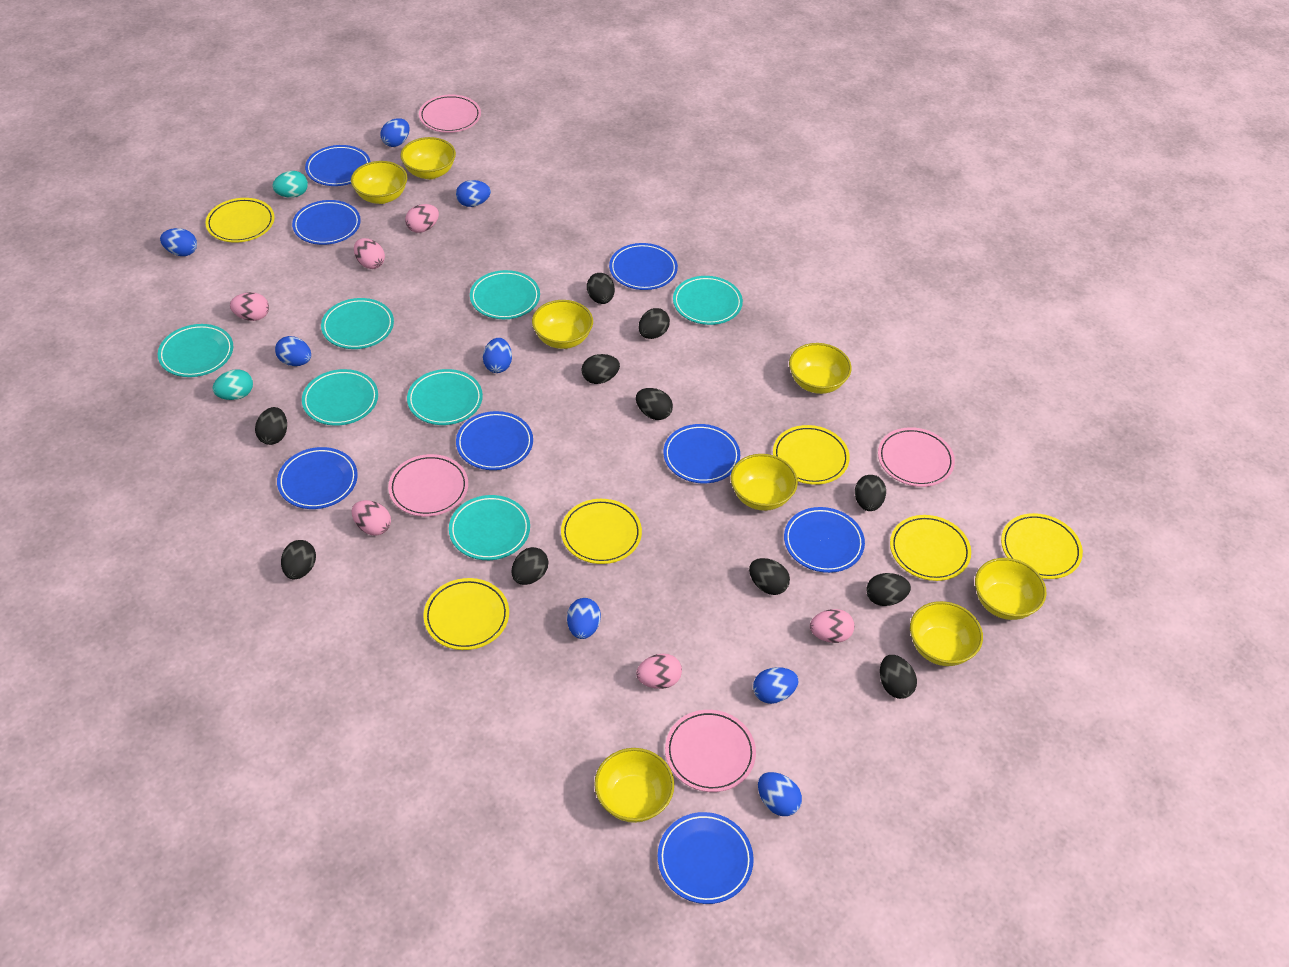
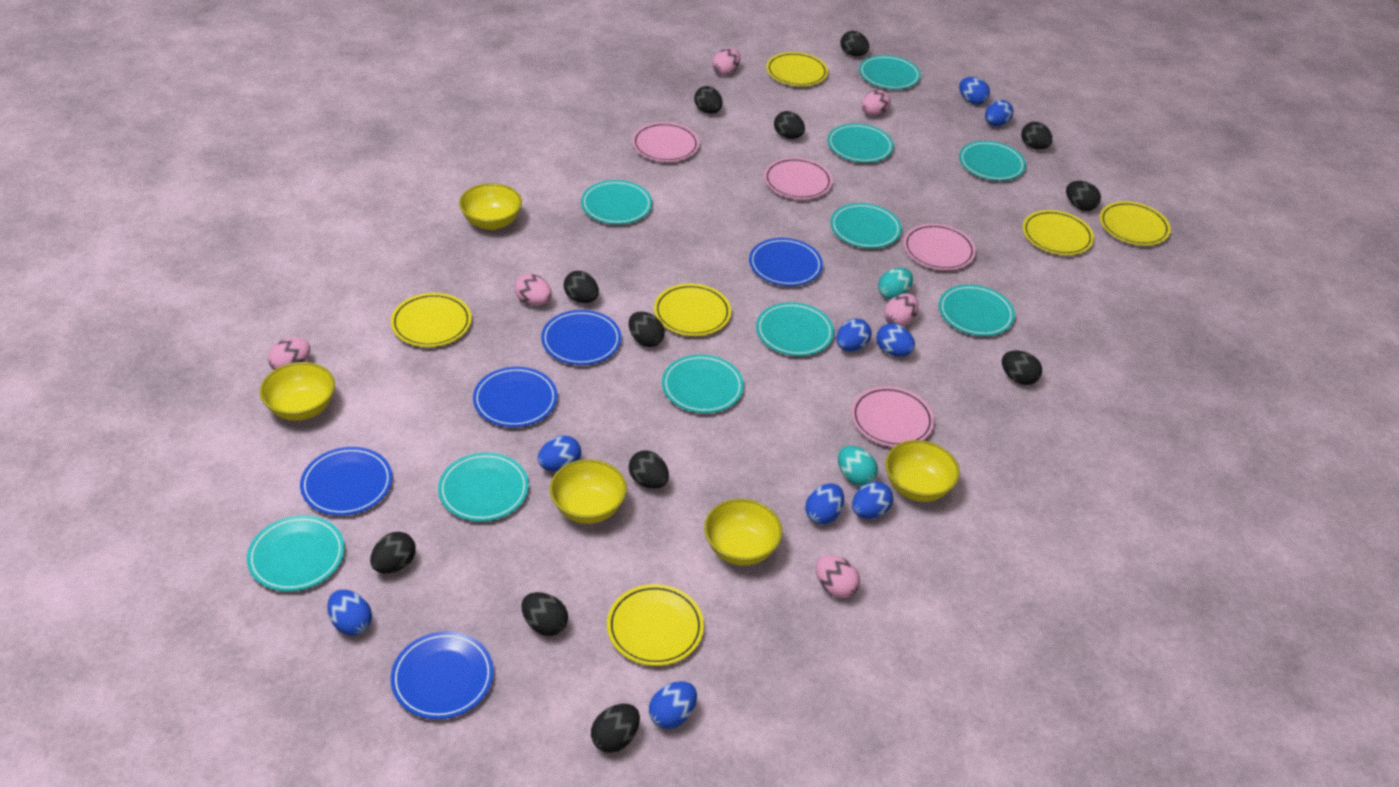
black egg: 11 -> 12
blue egg: 8 -> 9
blue plate: 8 -> 5
turquoise plate: 7 -> 10
yellow bowl: 8 -> 5

